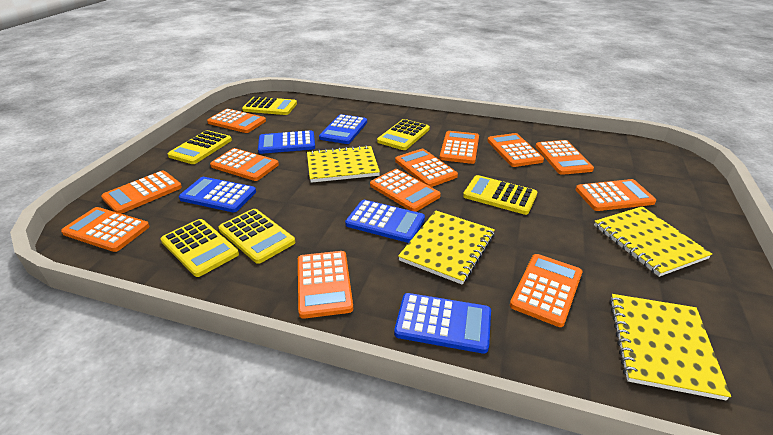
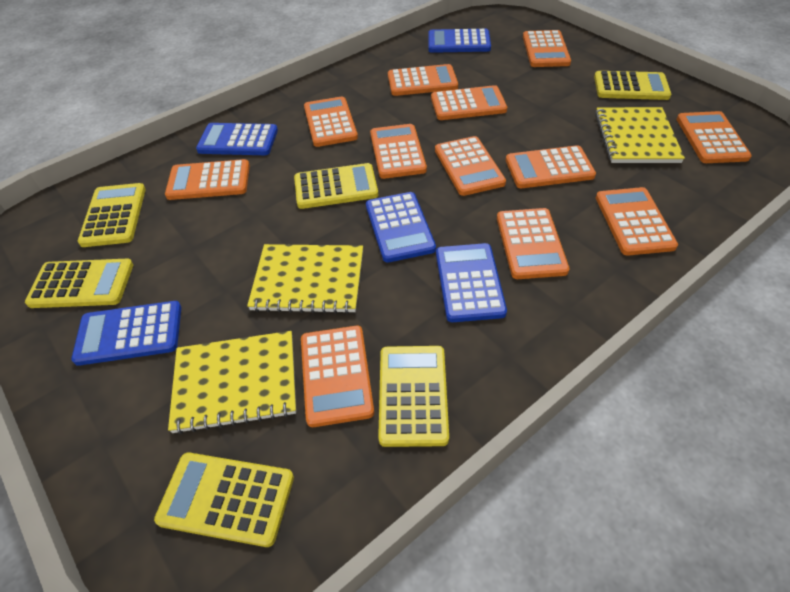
yellow notebook: 4 -> 3

